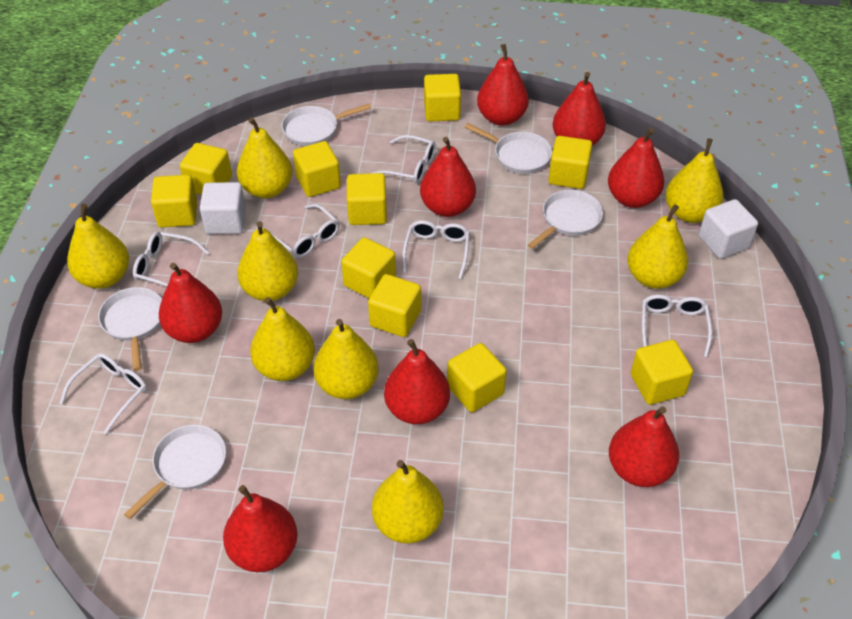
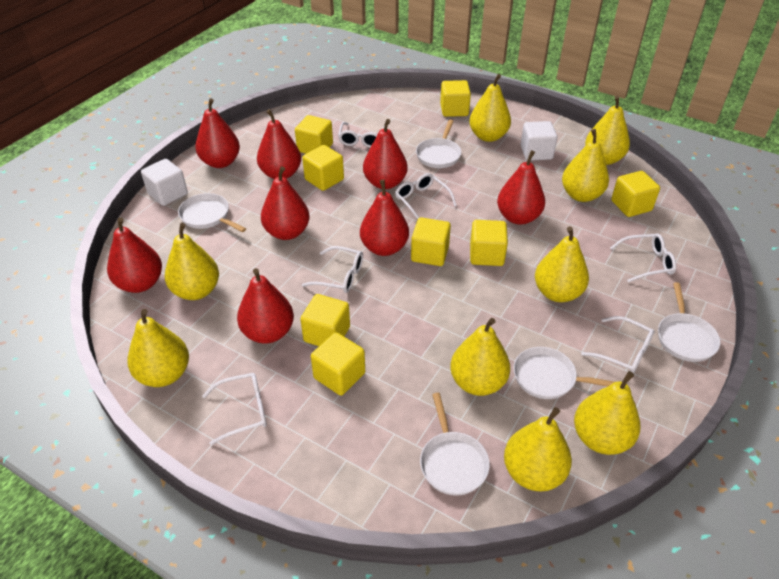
yellow cube: 10 -> 8
yellow pear: 8 -> 9

